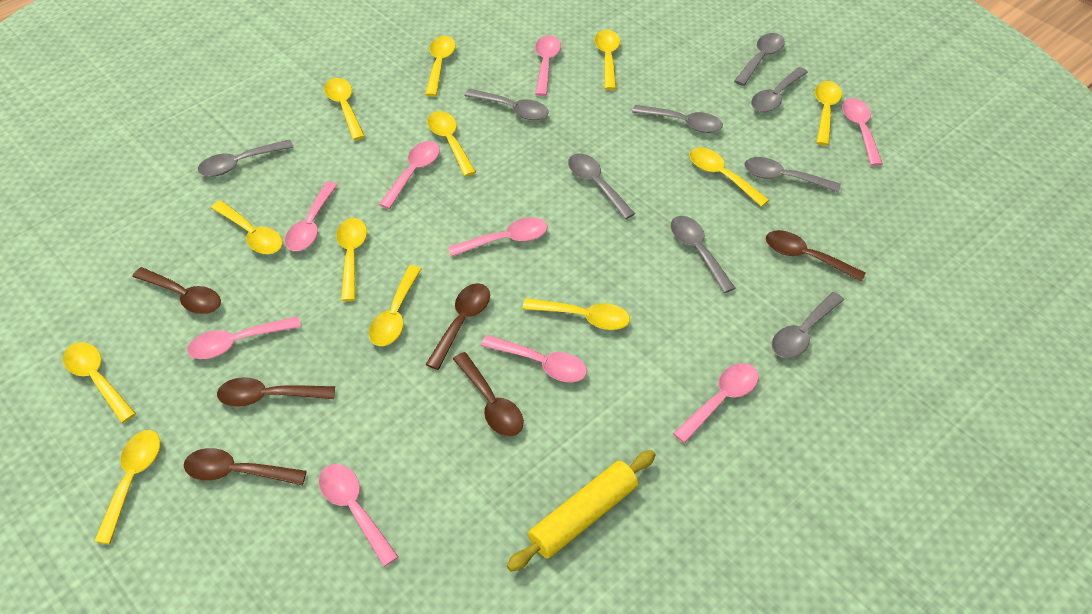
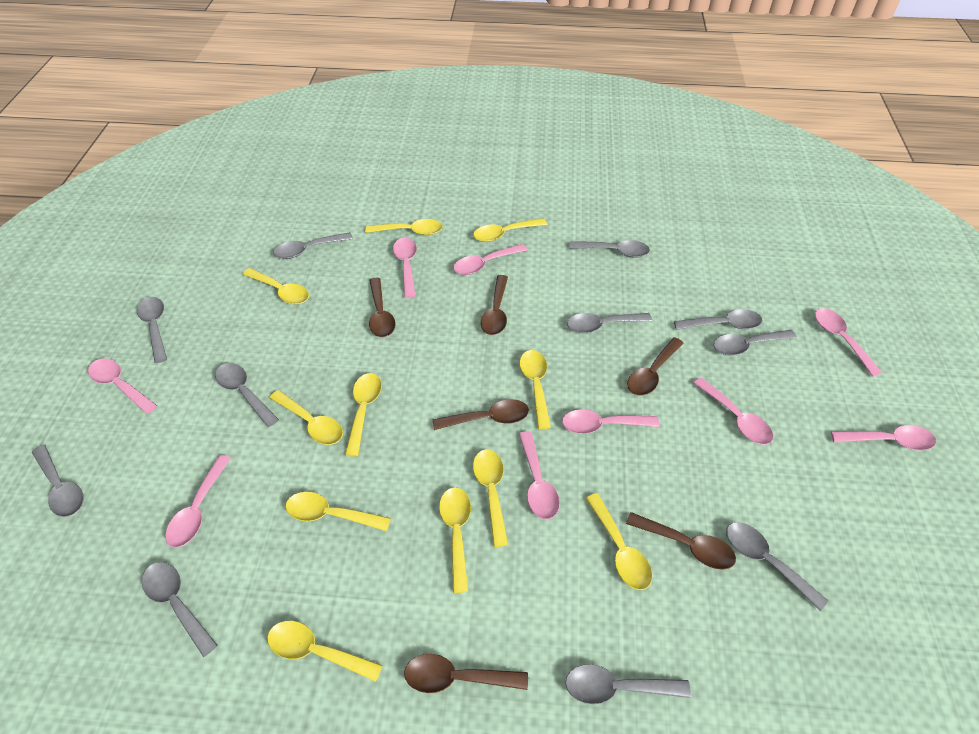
grey spoon: 9 -> 11
yellow rolling pin: 1 -> 0
yellow spoon: 12 -> 11

